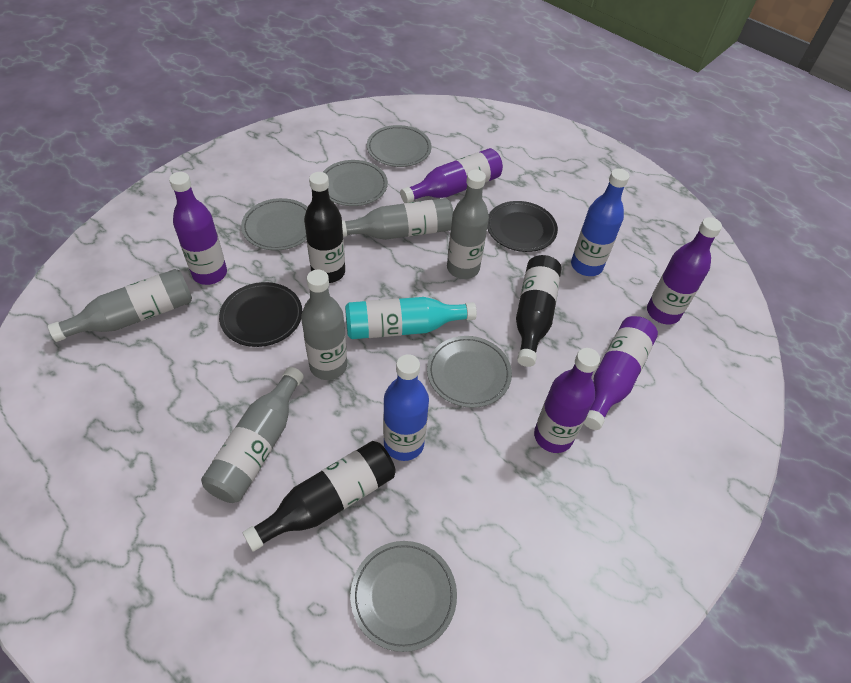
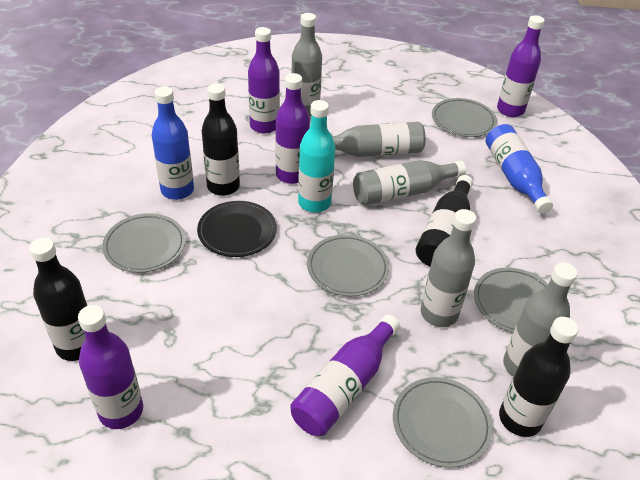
black bottle: 3 -> 4
black plate: 2 -> 1

